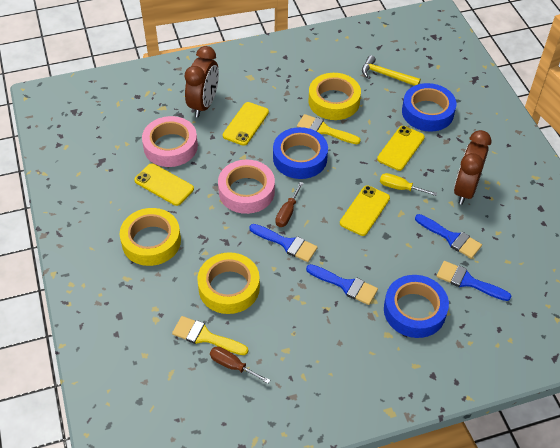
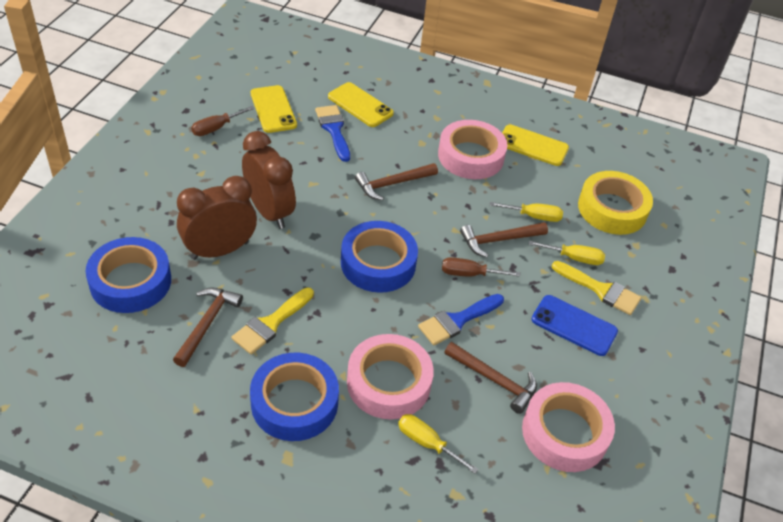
blue brush: 4 -> 2
blue phone: 0 -> 1
brown hammer: 0 -> 4
pink tape: 2 -> 3
yellow hammer: 1 -> 0
yellow phone: 4 -> 3
yellow screwdriver: 1 -> 3
yellow tape: 3 -> 1

